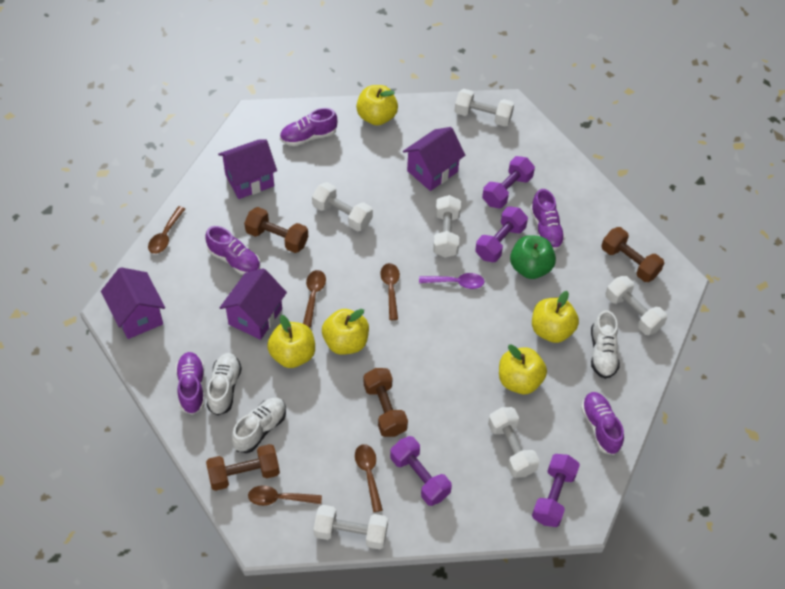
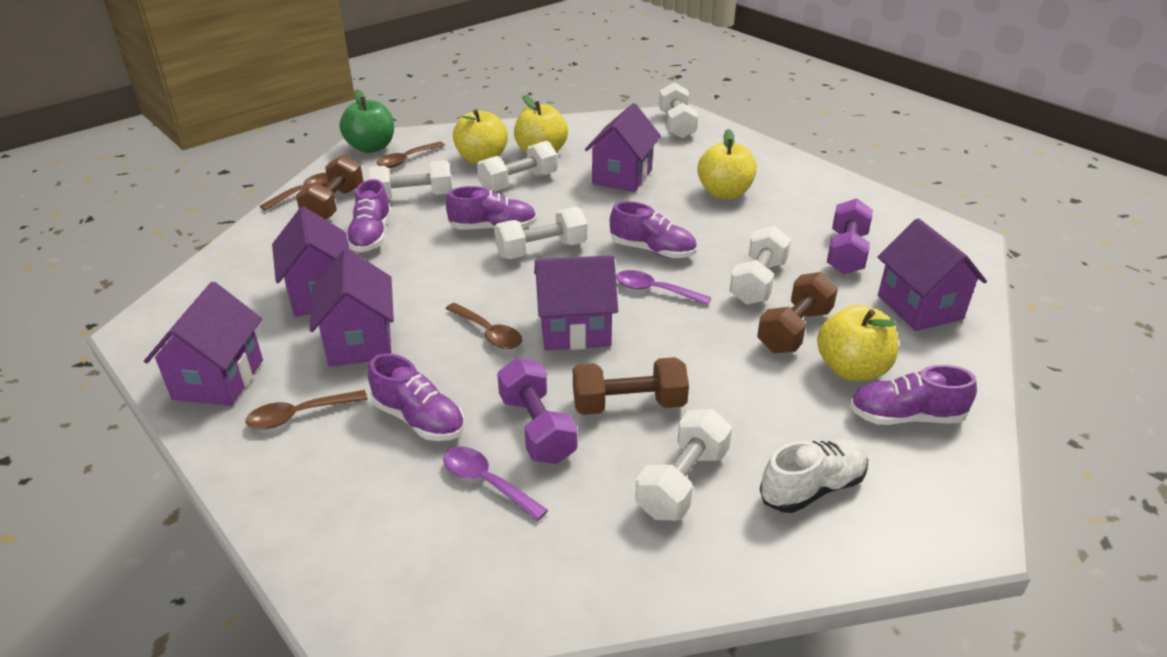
brown dumbbell: 4 -> 3
brown spoon: 5 -> 4
purple dumbbell: 4 -> 2
purple house: 4 -> 6
purple spoon: 1 -> 2
white shoe: 3 -> 1
yellow apple: 5 -> 4

